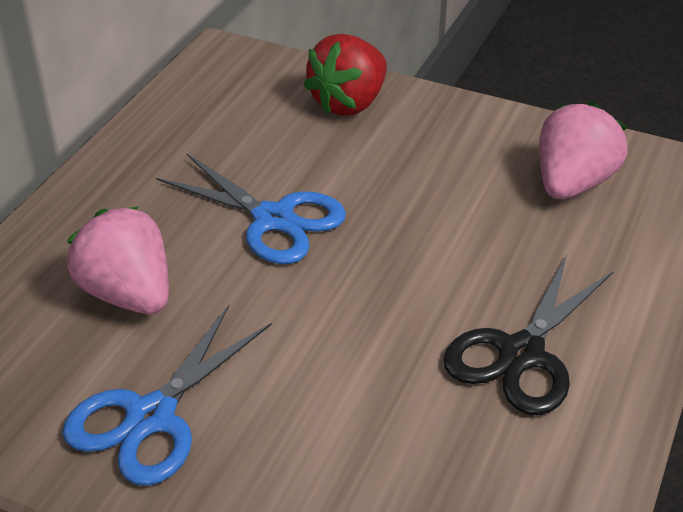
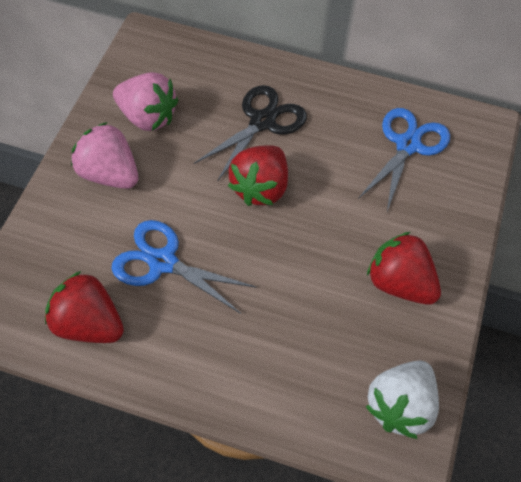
red strawberry: 1 -> 3
white strawberry: 0 -> 1

